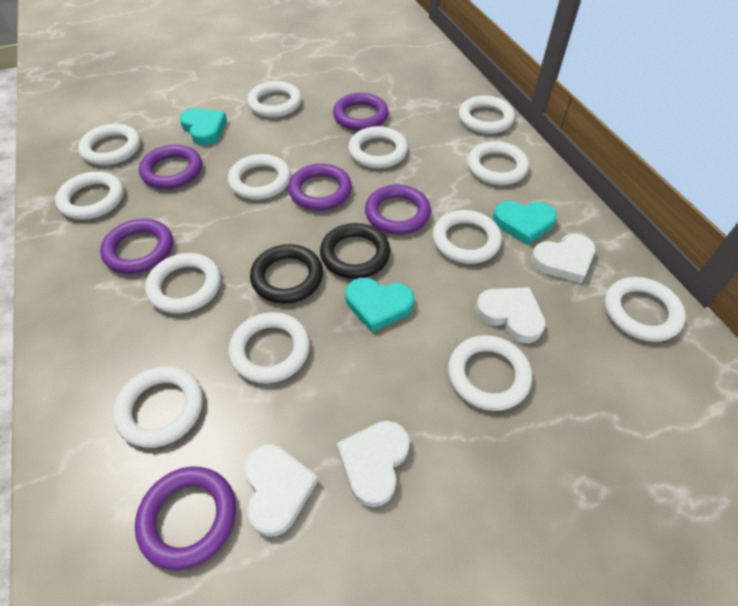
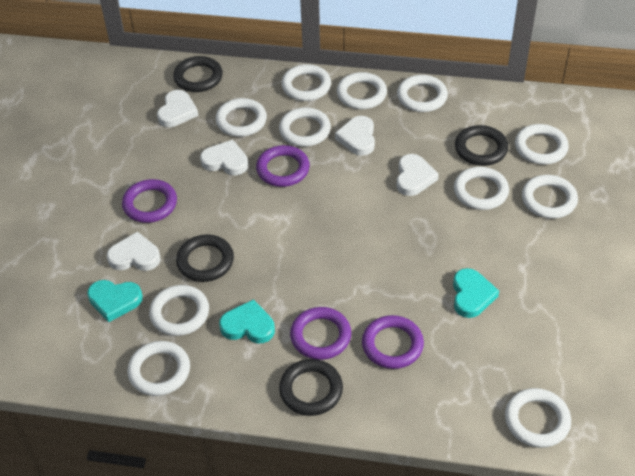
black ring: 2 -> 4
purple ring: 6 -> 4
white heart: 4 -> 5
white ring: 13 -> 11

